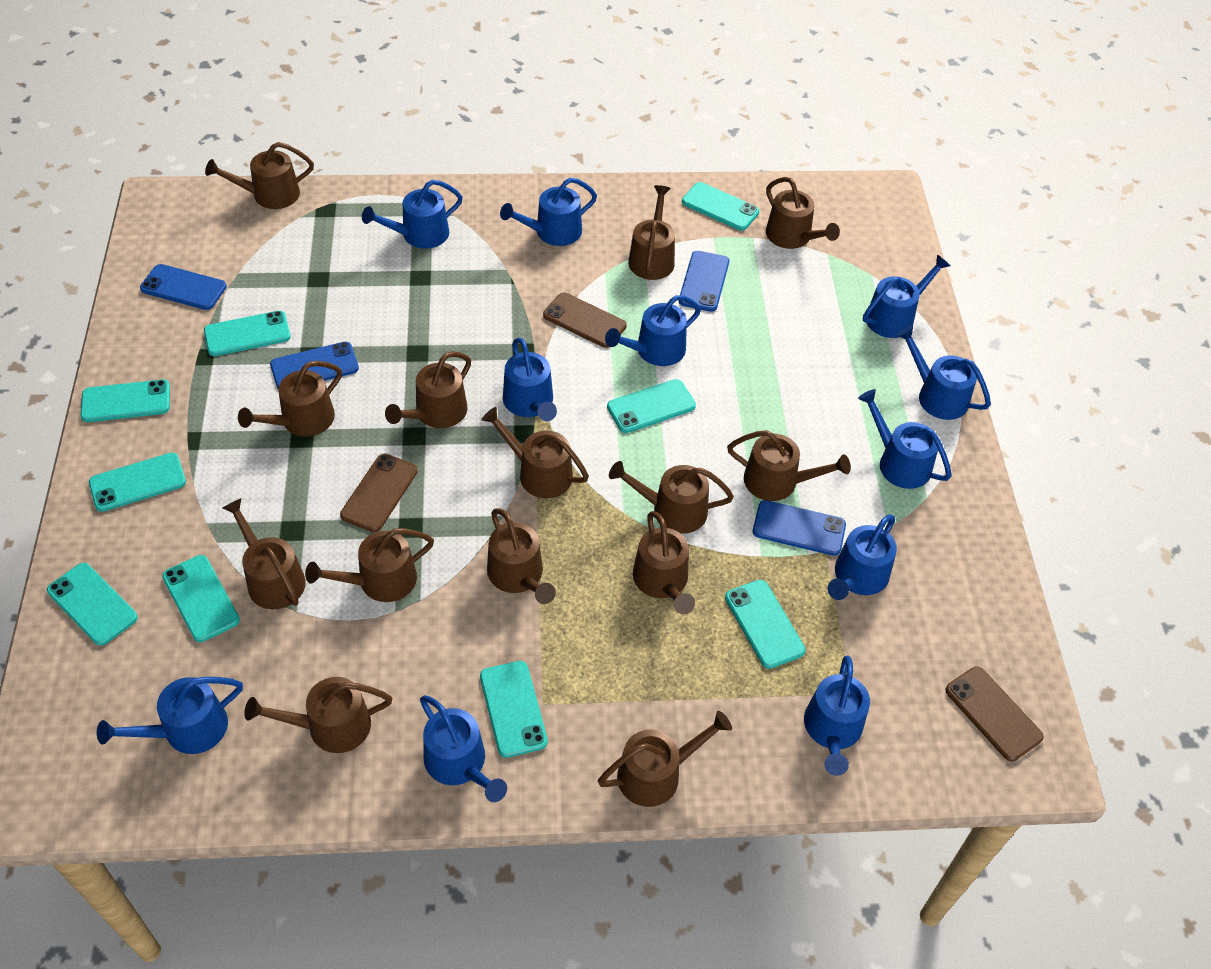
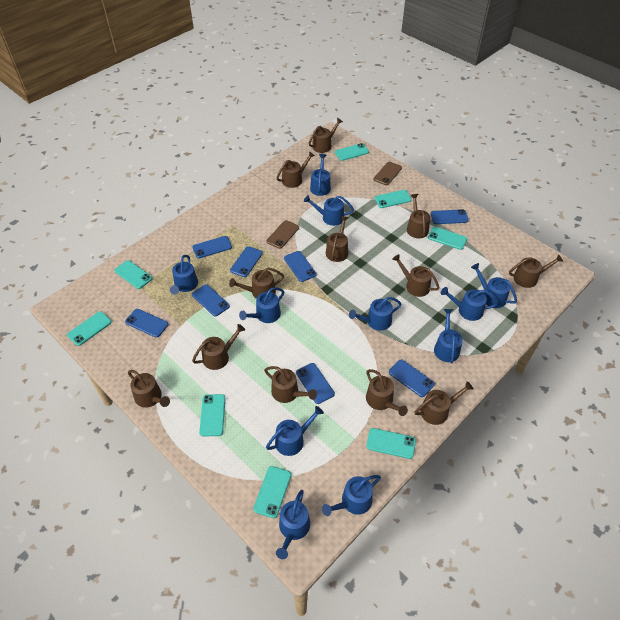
blue phone: 4 -> 8
brown phone: 3 -> 2
brown watering can: 14 -> 12
turquoise phone: 9 -> 8

